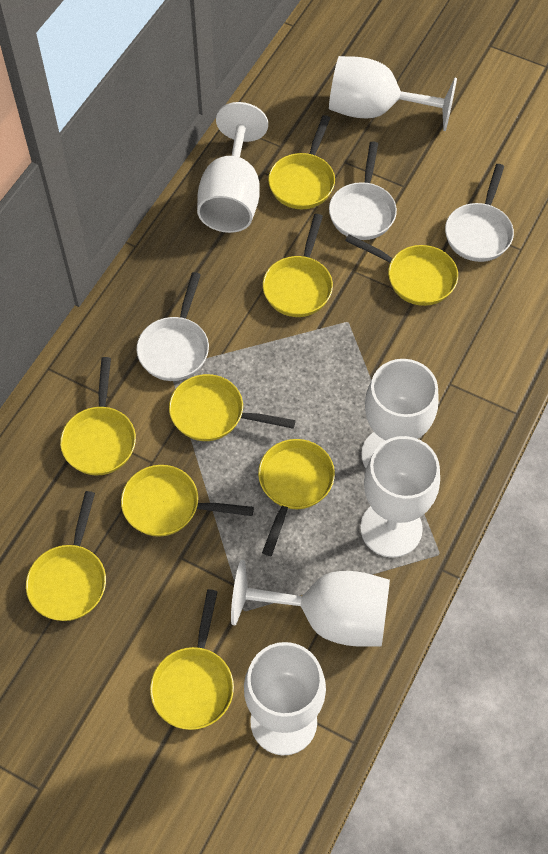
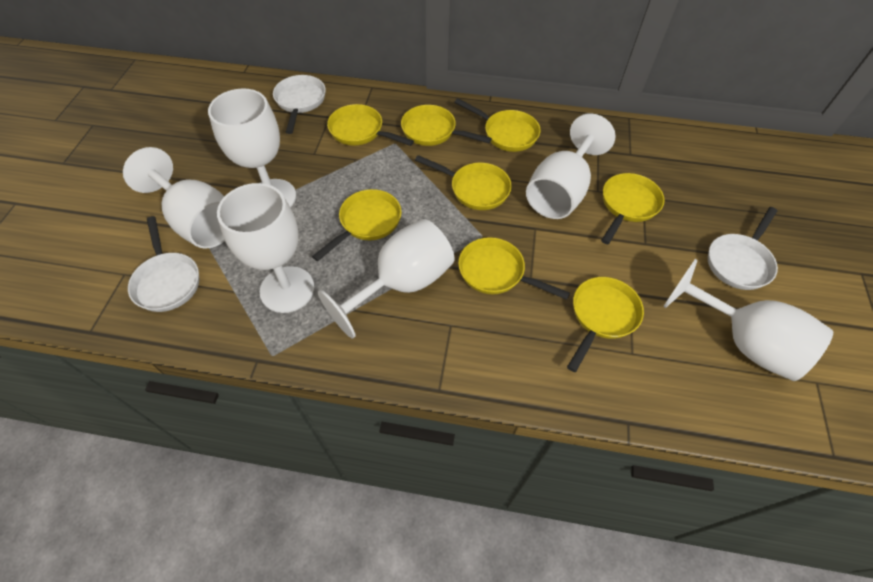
yellow pan: 9 -> 8

